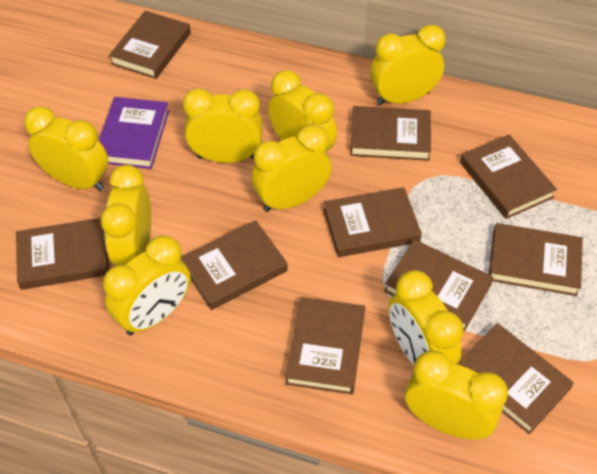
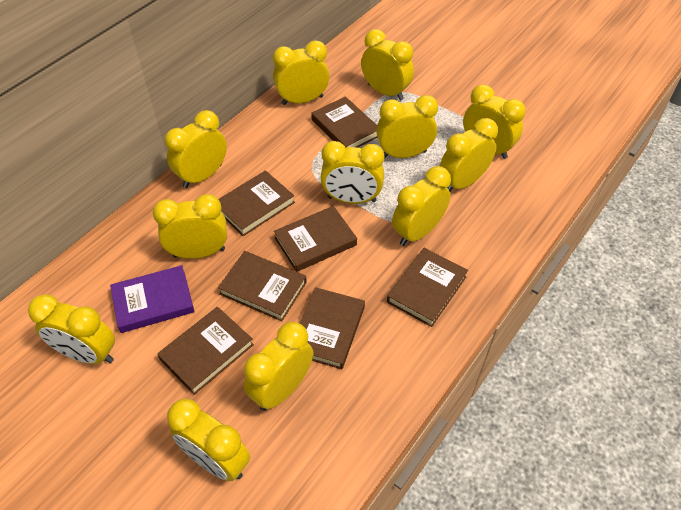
brown book: 10 -> 7
yellow clock: 9 -> 12

